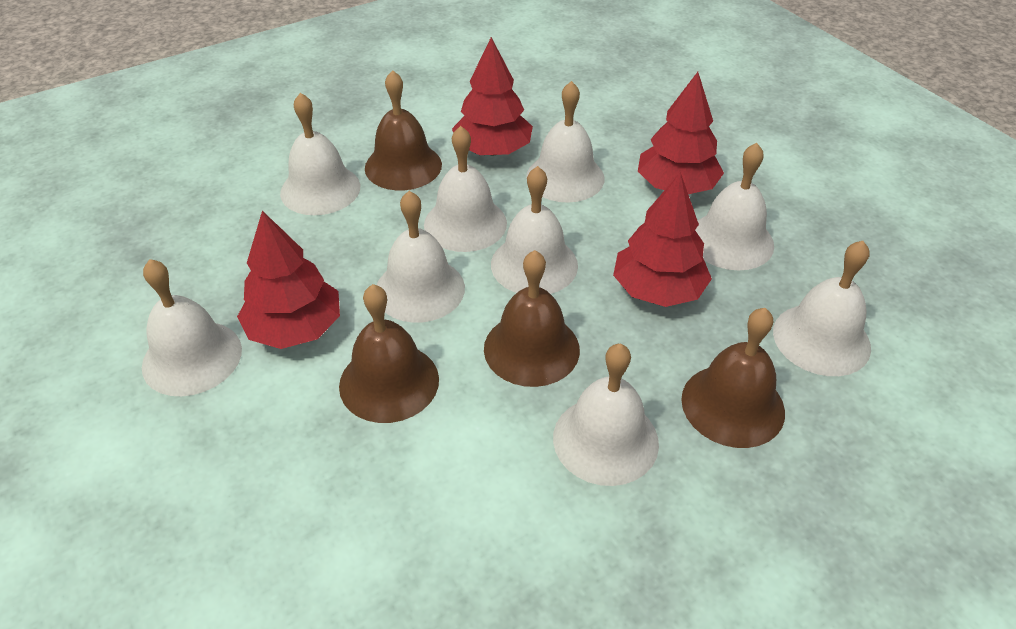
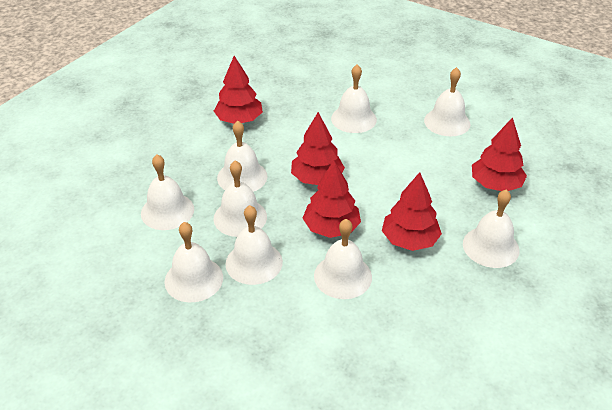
brown bell: 4 -> 0
red tree: 4 -> 5

